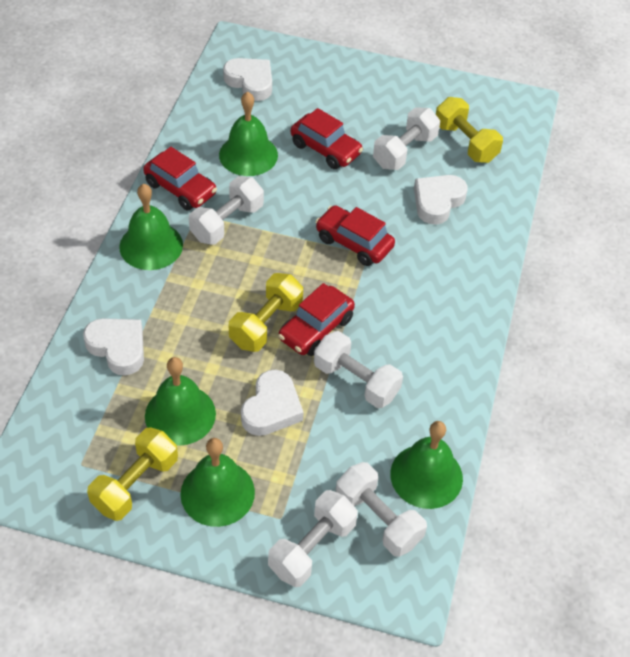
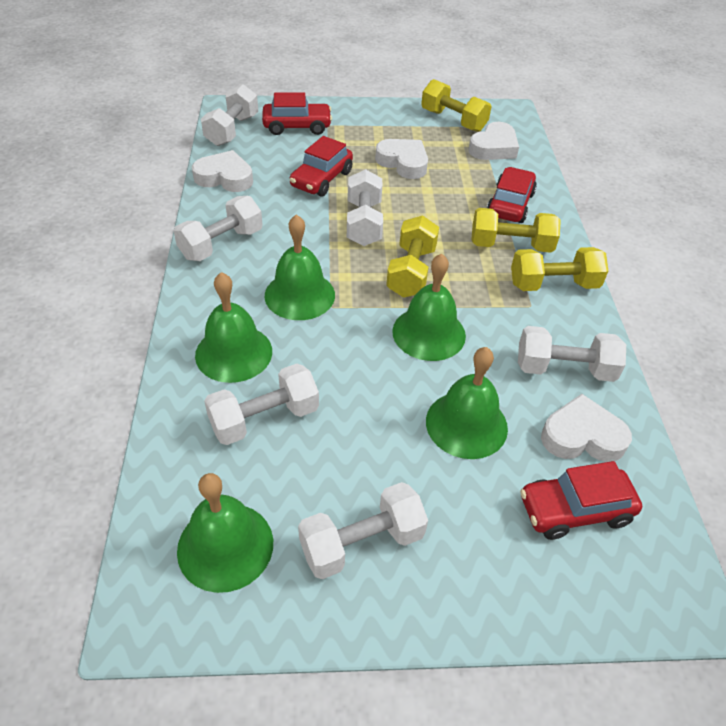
white dumbbell: 5 -> 6
yellow dumbbell: 3 -> 4

